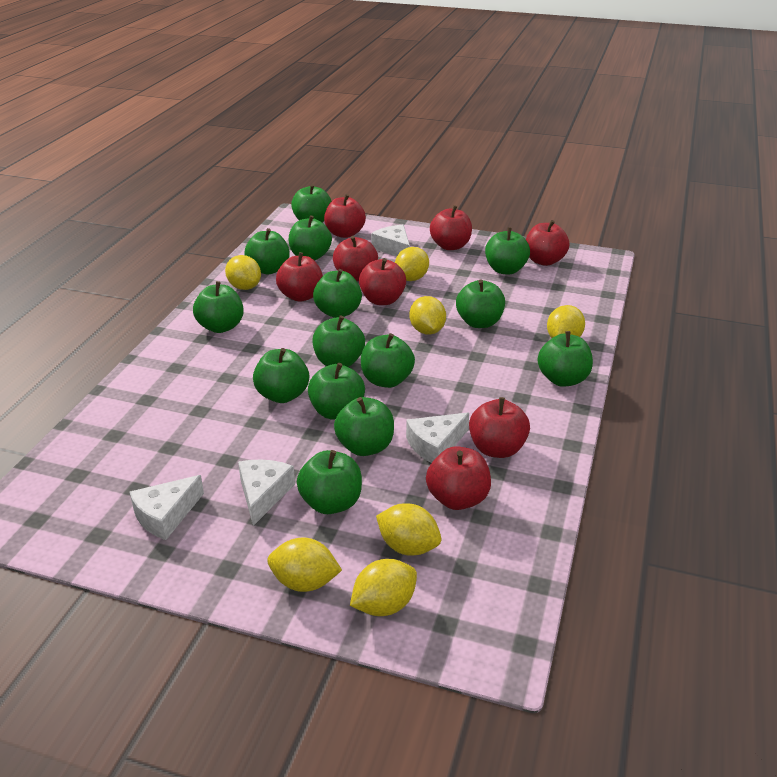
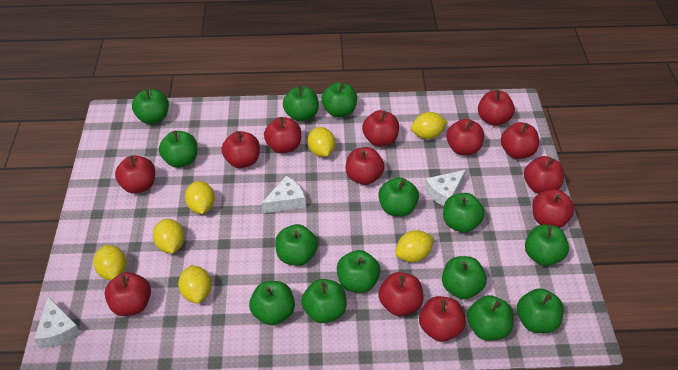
red apple: 8 -> 13
white cheese: 4 -> 3

